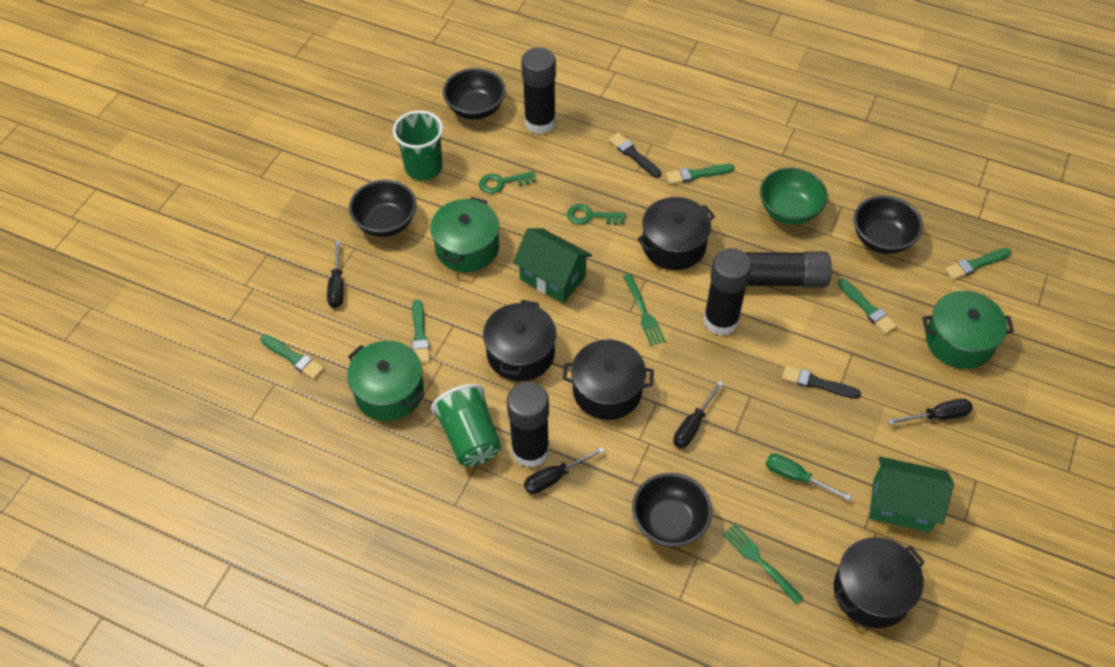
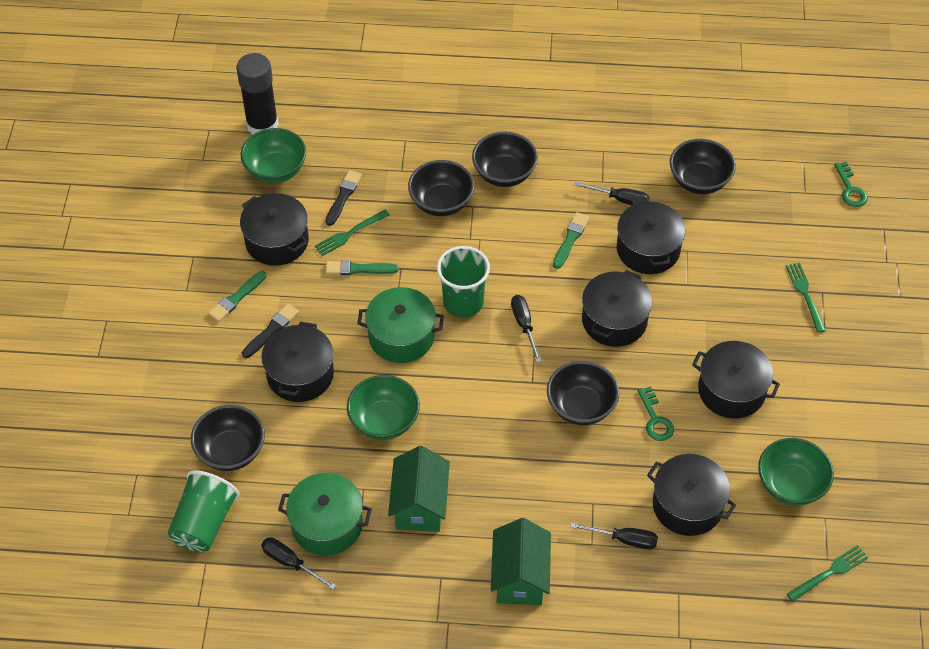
black bowl: 4 -> 5
black glue stick: 4 -> 1
black pot: 4 -> 6
green bowl: 1 -> 3
green brush: 5 -> 3
green fork: 2 -> 3
green pot: 3 -> 2
green screwdriver: 1 -> 0

